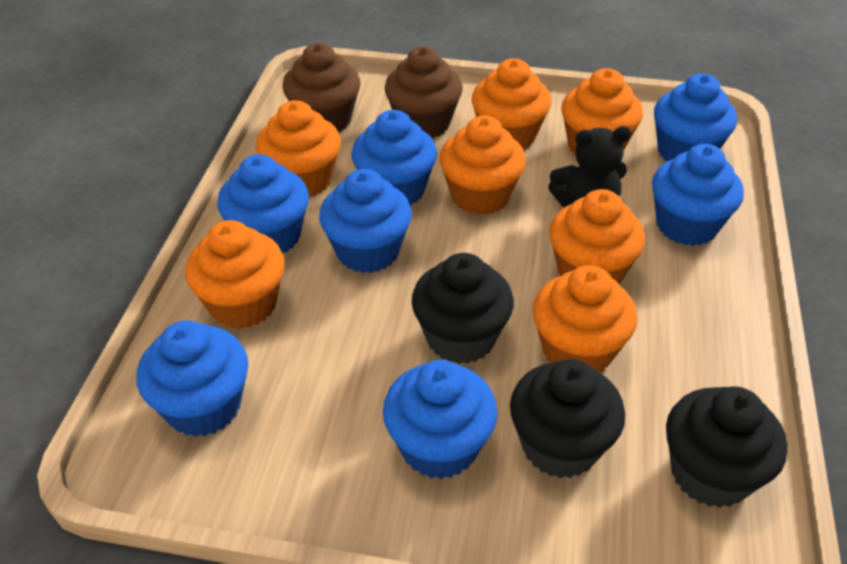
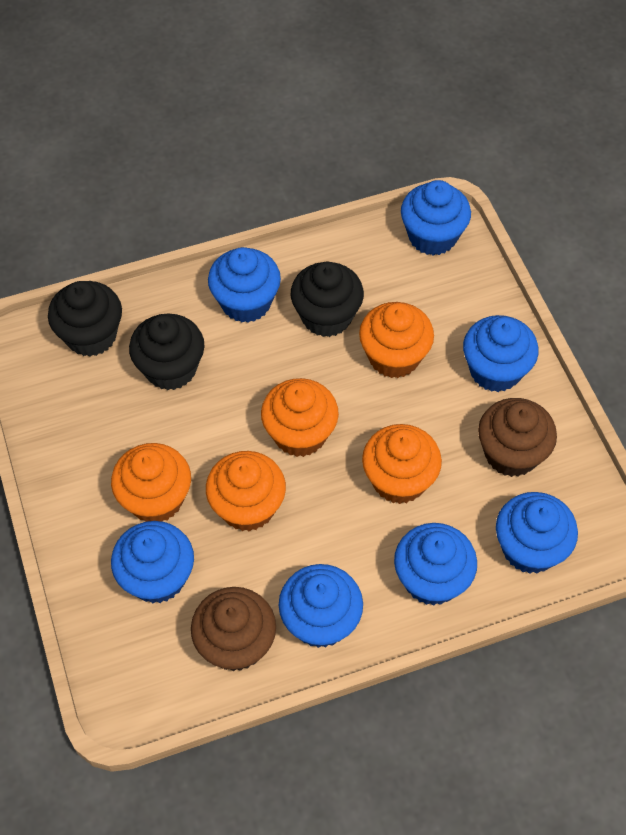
black teddy bear: 1 -> 0
orange cupcake: 7 -> 5

